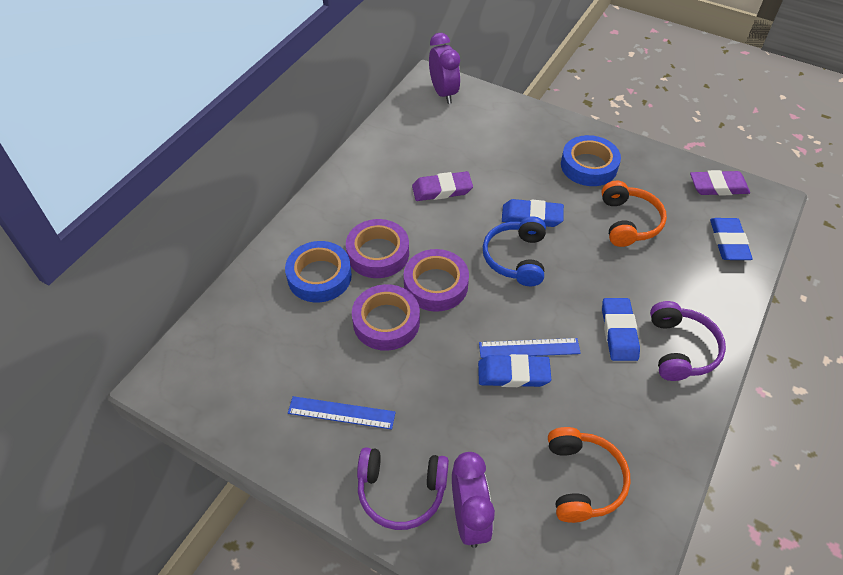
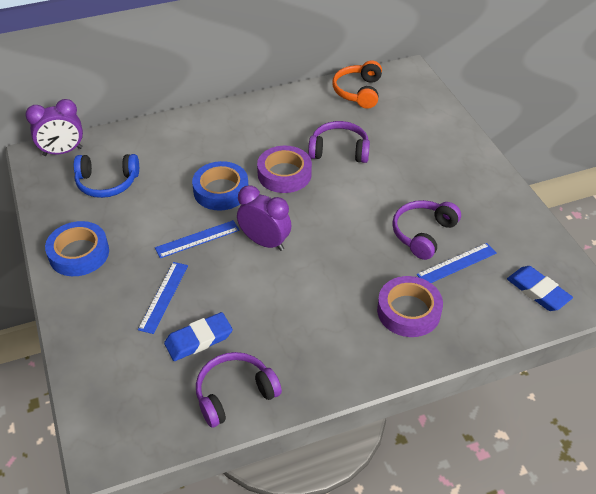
blue eraser: 4 -> 2
blue ruler: 2 -> 3
orange headphones: 2 -> 1
purple eraser: 2 -> 0
purple headphones: 2 -> 3
purple tape: 3 -> 2

